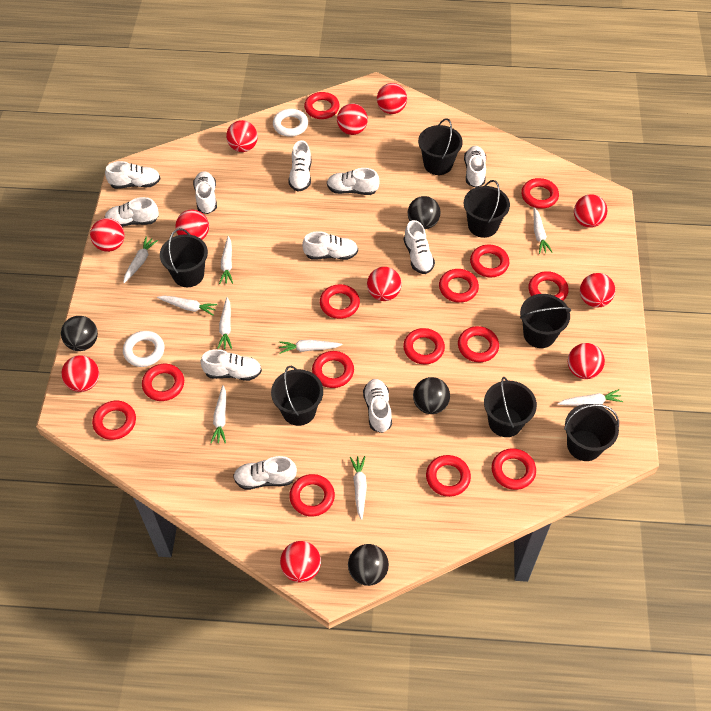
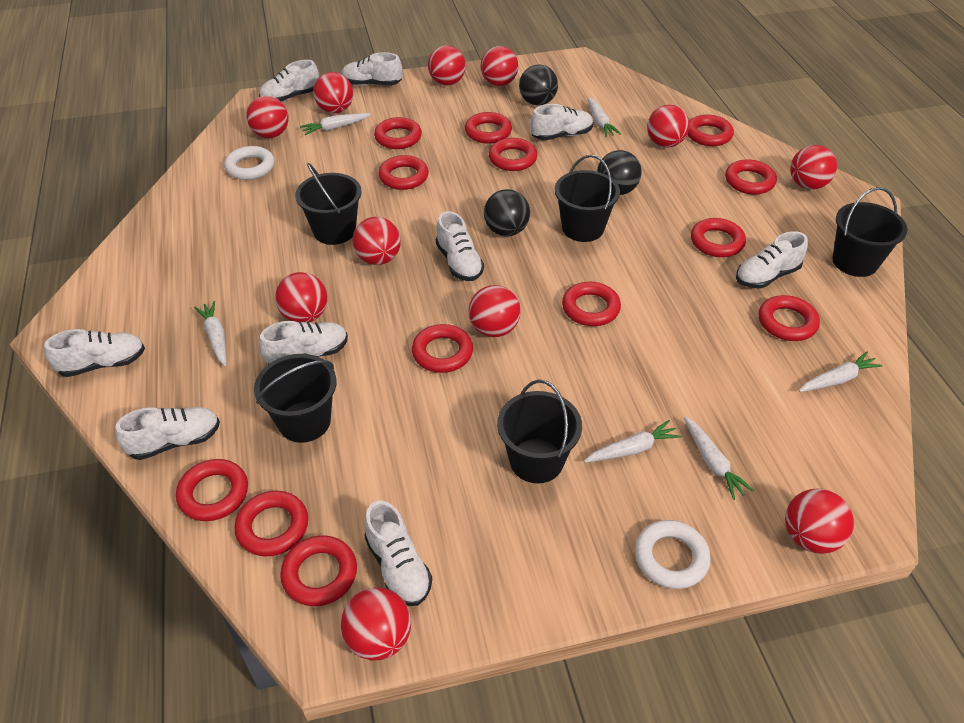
black ball: 4 -> 3
black bucket: 7 -> 5
red ring: 14 -> 13
white carrot: 9 -> 6
white shoe: 11 -> 9

